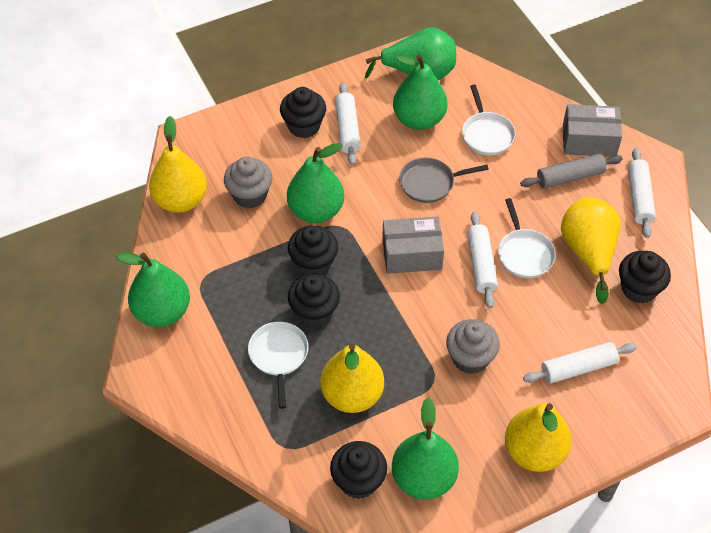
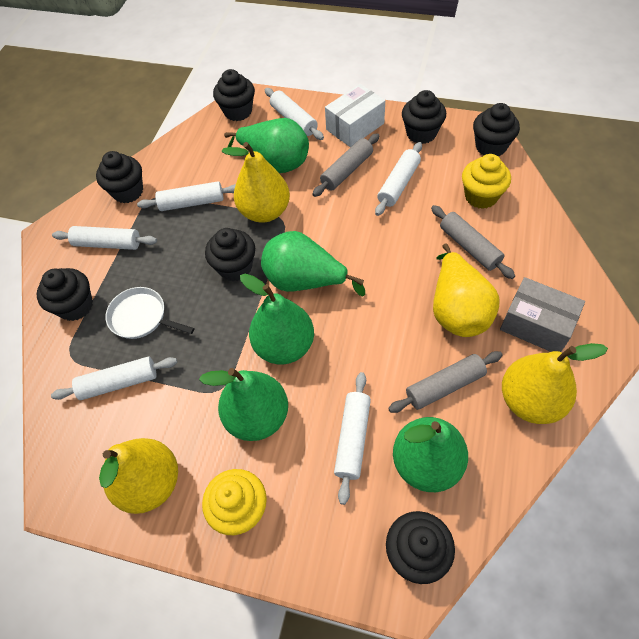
black cupcake: 5 -> 7
grey box: 2 -> 1
grey cupcake: 2 -> 0
grey pan: 1 -> 0
grey rolling pin: 1 -> 3
white box: 0 -> 1
white pan: 3 -> 1
white rolling pin: 4 -> 6
yellow cupcake: 0 -> 2

